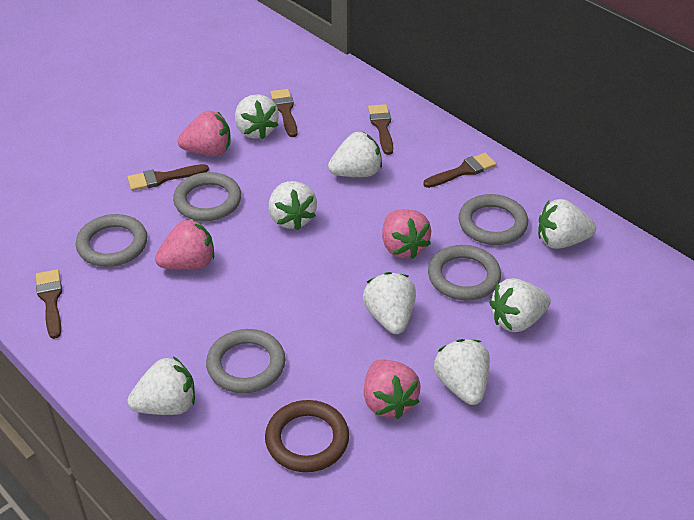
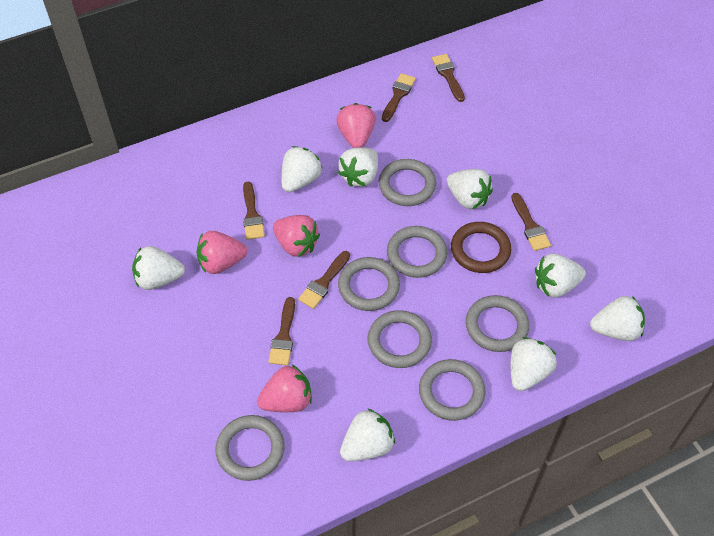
brown brush: 5 -> 6
grey ring: 5 -> 7

